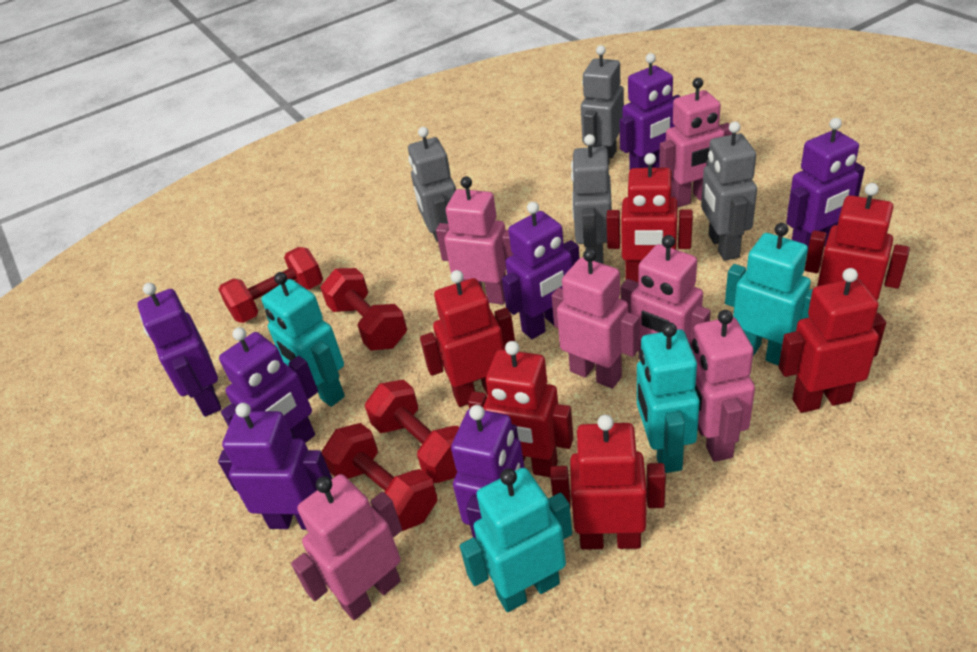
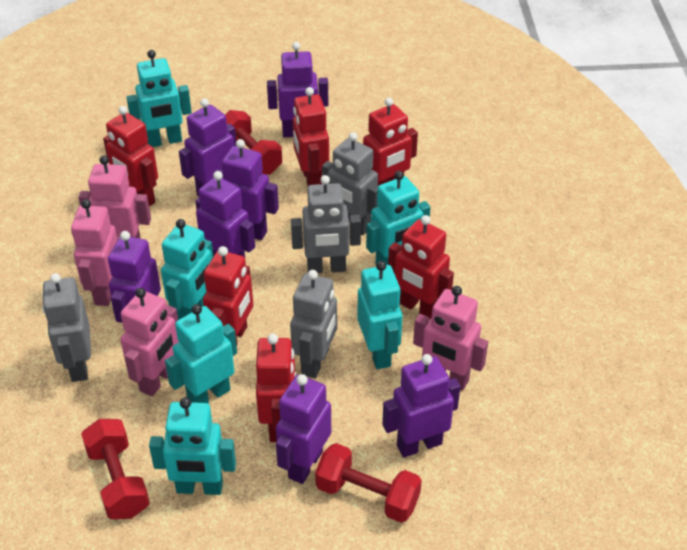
pink robot: 6 -> 4
red dumbbell: 4 -> 3
turquoise robot: 4 -> 6

